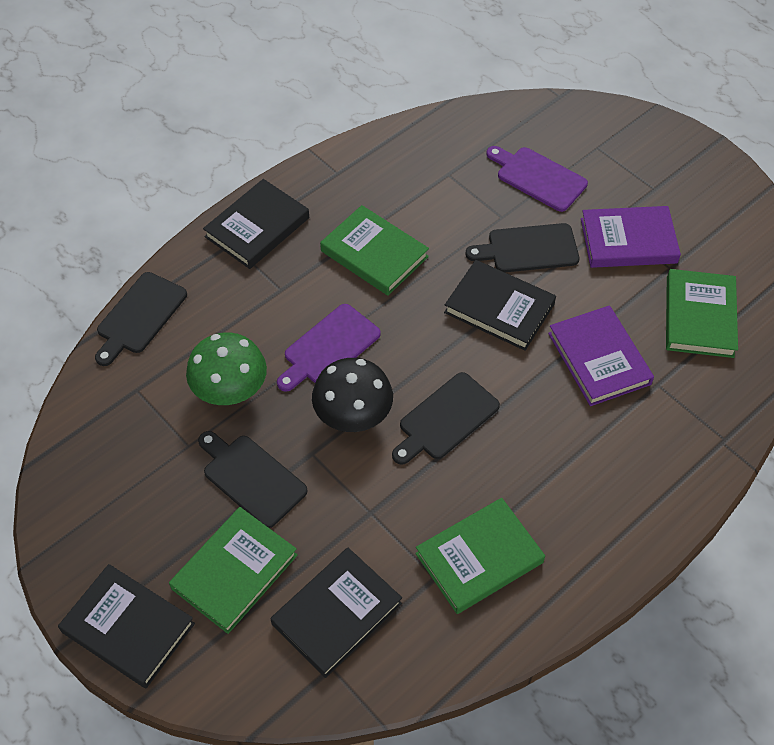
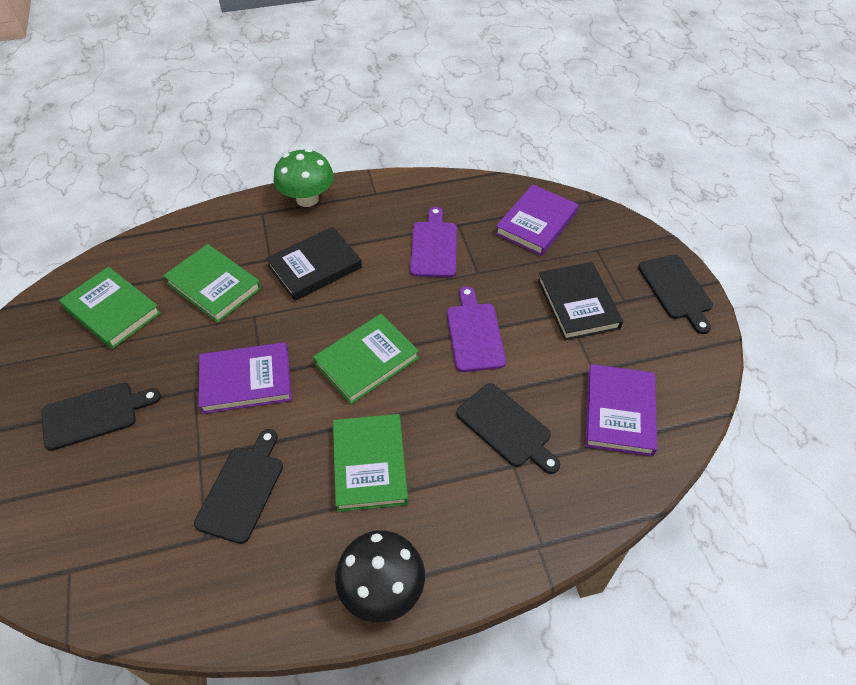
black book: 4 -> 2
purple book: 2 -> 3

